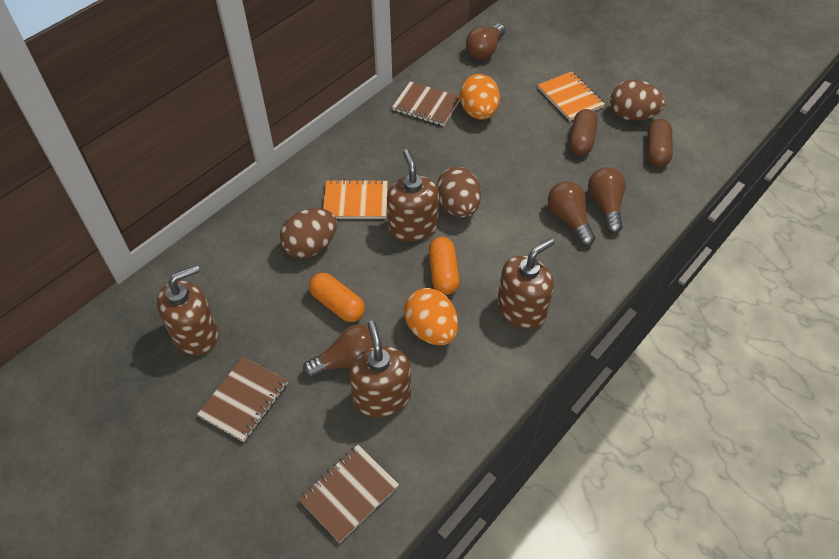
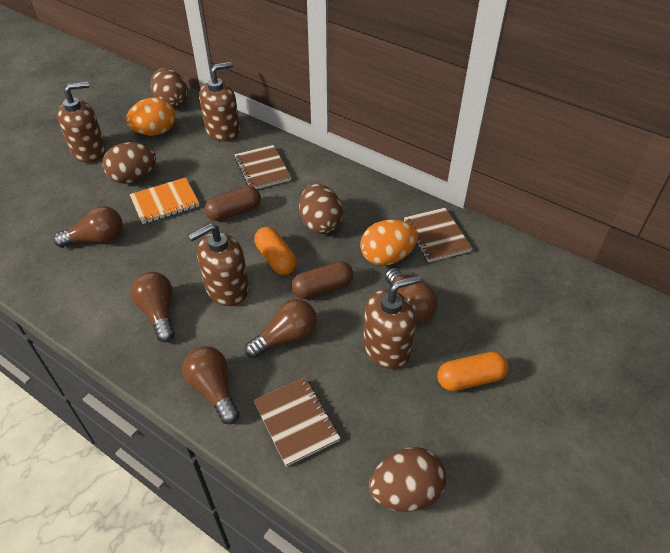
brown egg: 3 -> 4
brown light bulb: 4 -> 5
orange notebook: 2 -> 1

